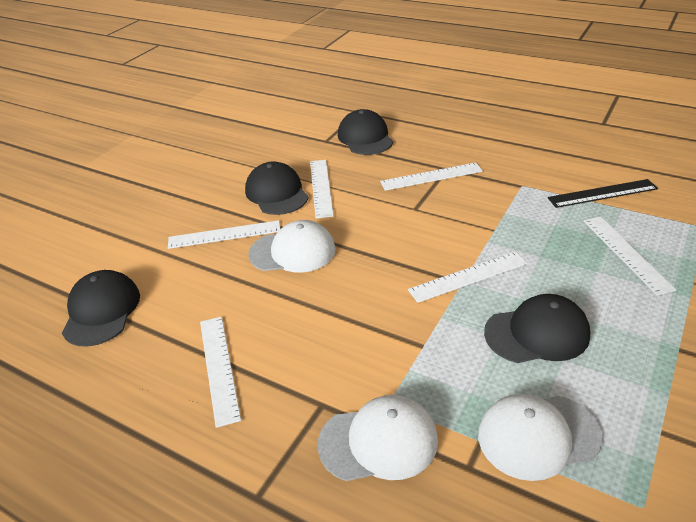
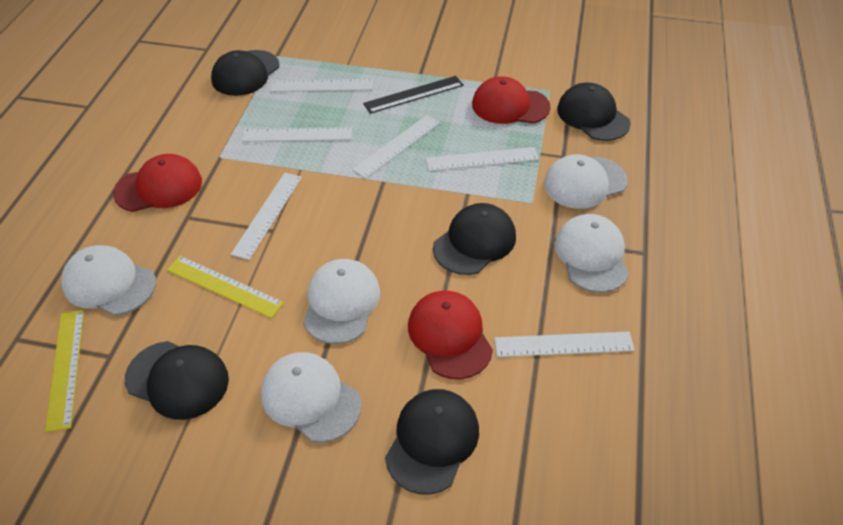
black cap: 4 -> 5
red cap: 0 -> 3
white cap: 3 -> 5
yellow ruler: 0 -> 2

